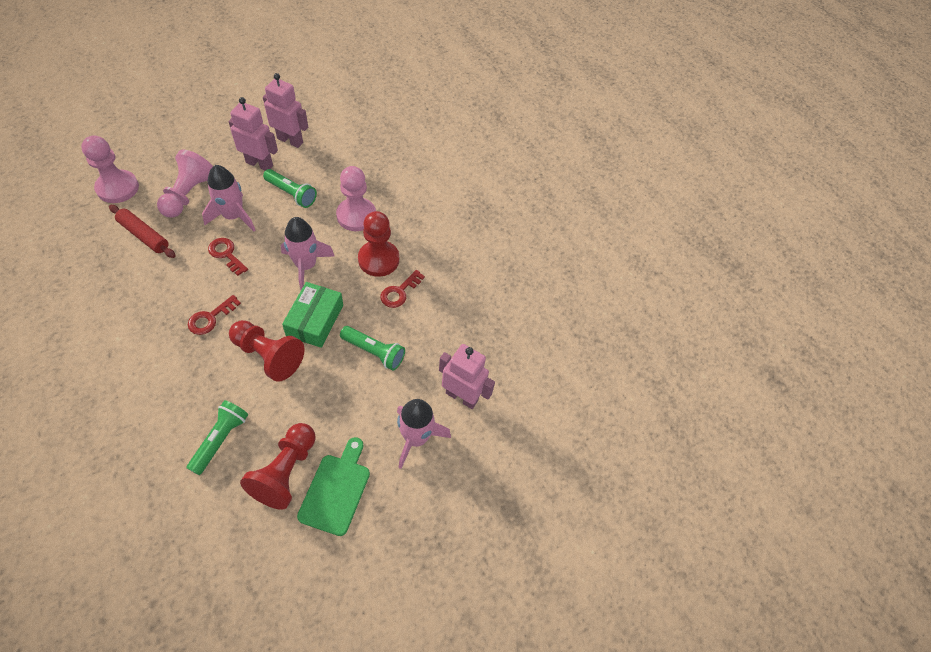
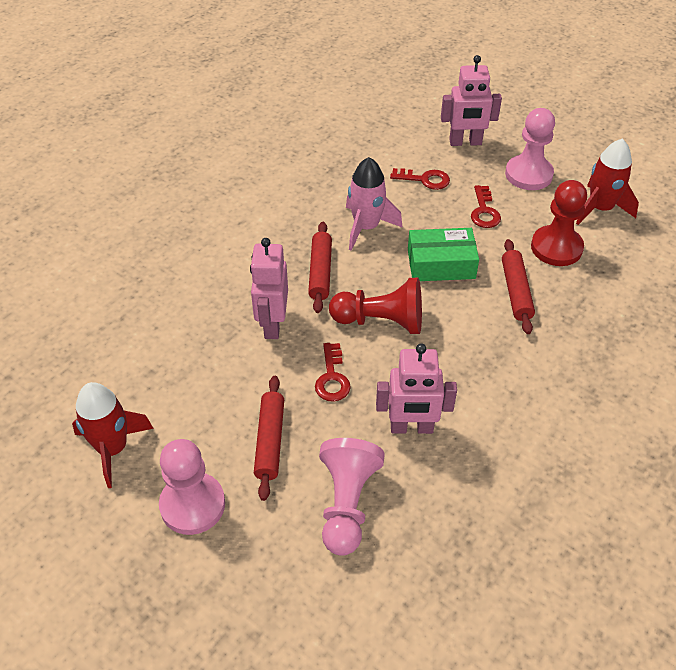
green cutting board: 1 -> 0
green flashlight: 3 -> 0
pink rocket: 3 -> 1
red pawn: 3 -> 2
red rocket: 0 -> 2
red rolling pin: 1 -> 3

